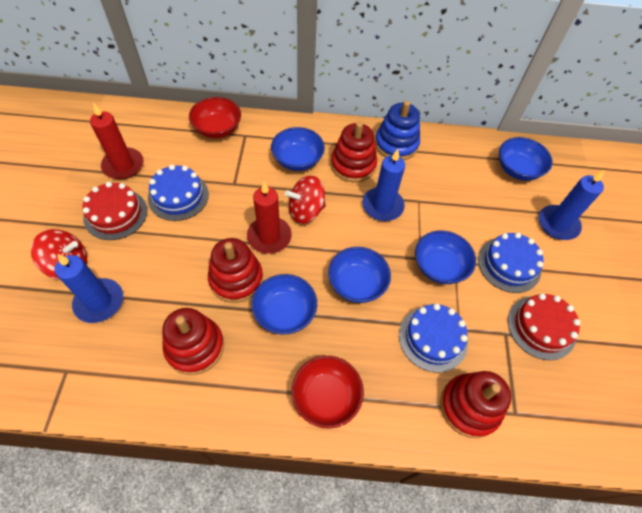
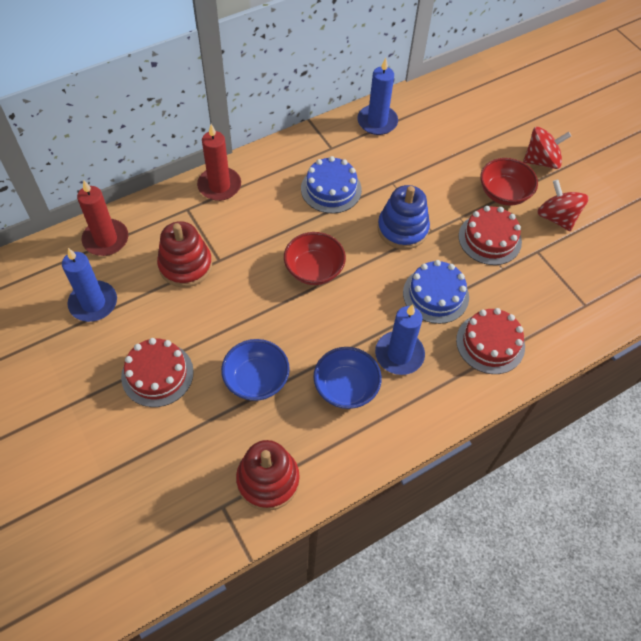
blue bowl: 5 -> 2
blue cake: 3 -> 2
red cake: 2 -> 3
red stacking toy: 4 -> 2

